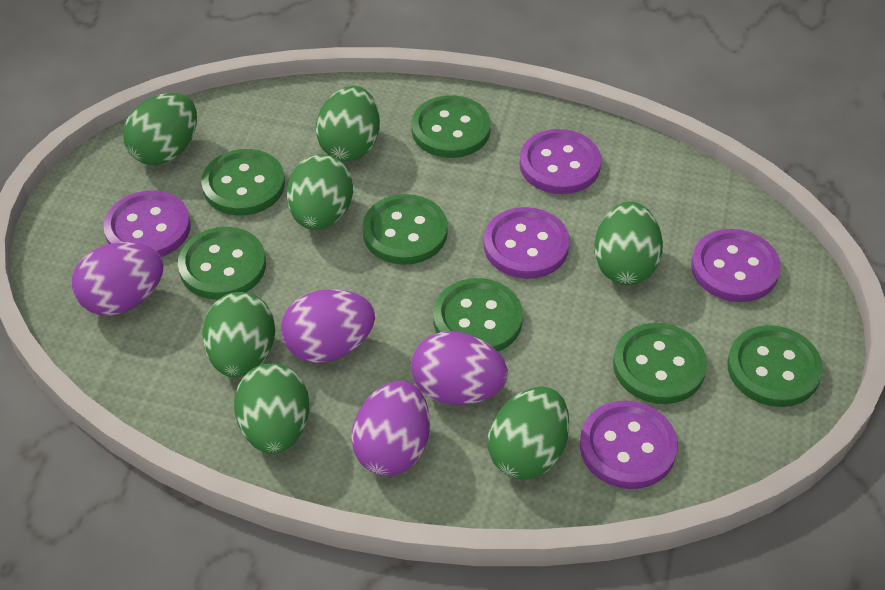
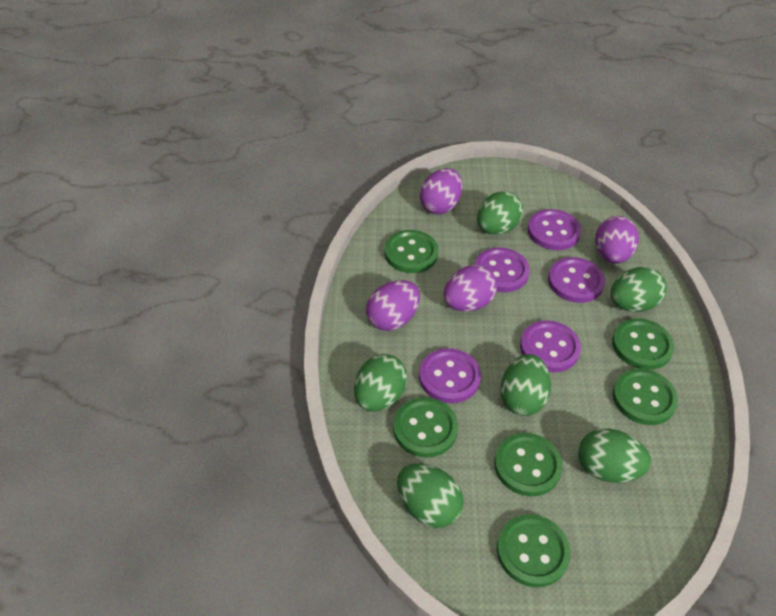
green button: 7 -> 6
green egg: 7 -> 6

